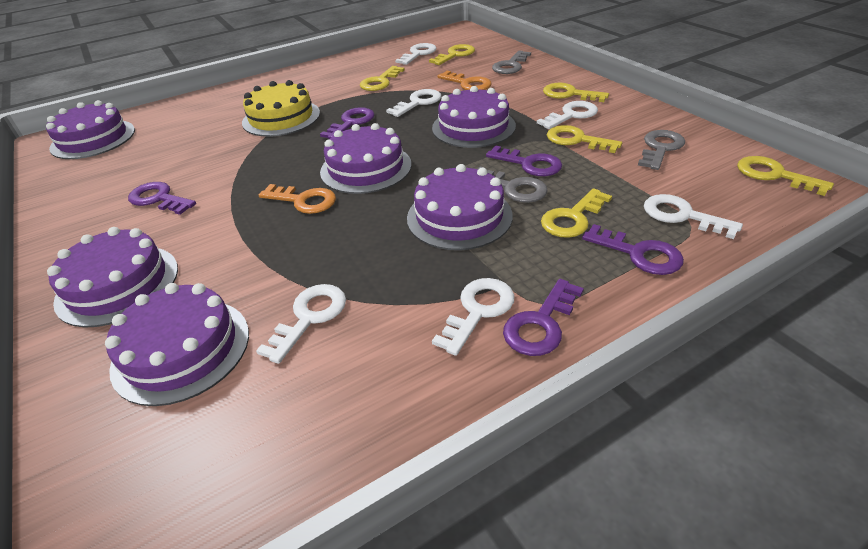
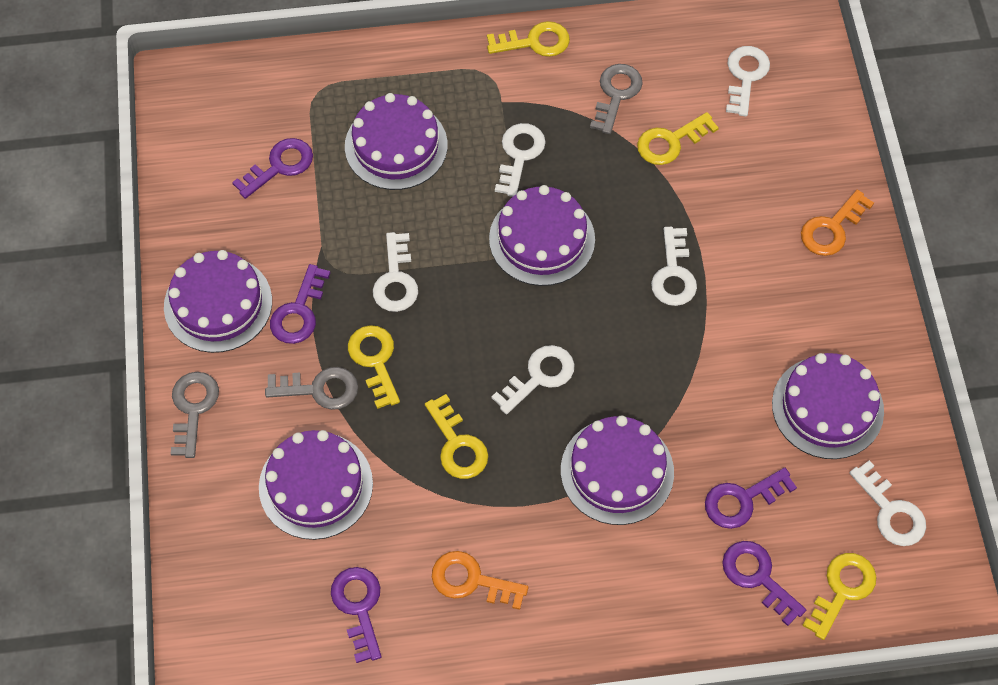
yellow cake: 1 -> 0
yellow key: 6 -> 5

